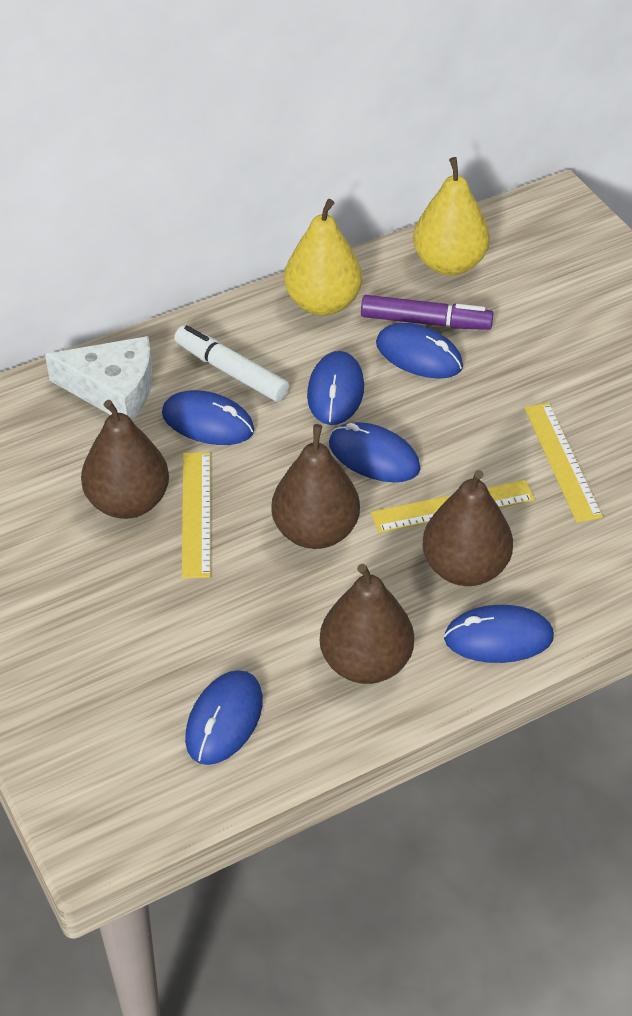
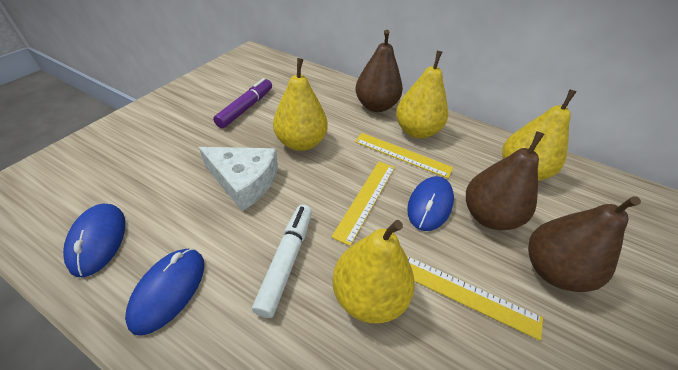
blue mouse: 6 -> 3
brown pear: 4 -> 3
yellow pear: 2 -> 4

